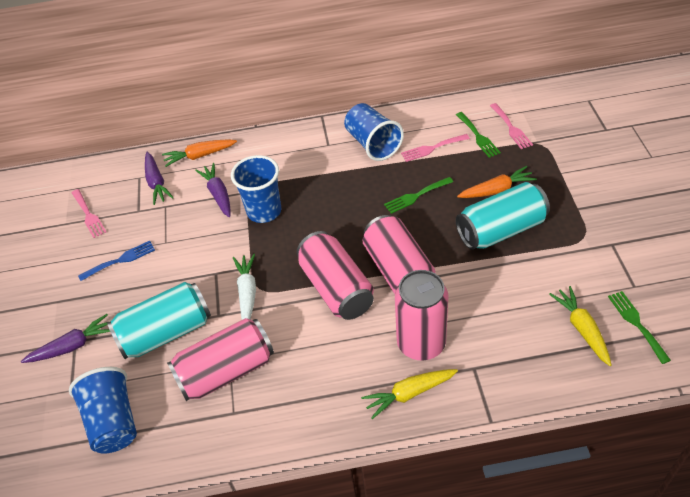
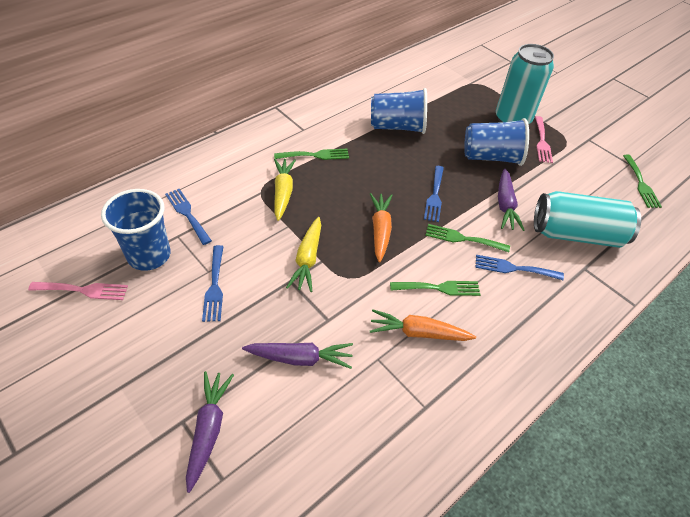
blue fork: 1 -> 4
green fork: 3 -> 4
pink can: 4 -> 0
pink fork: 3 -> 2
white carrot: 1 -> 0

